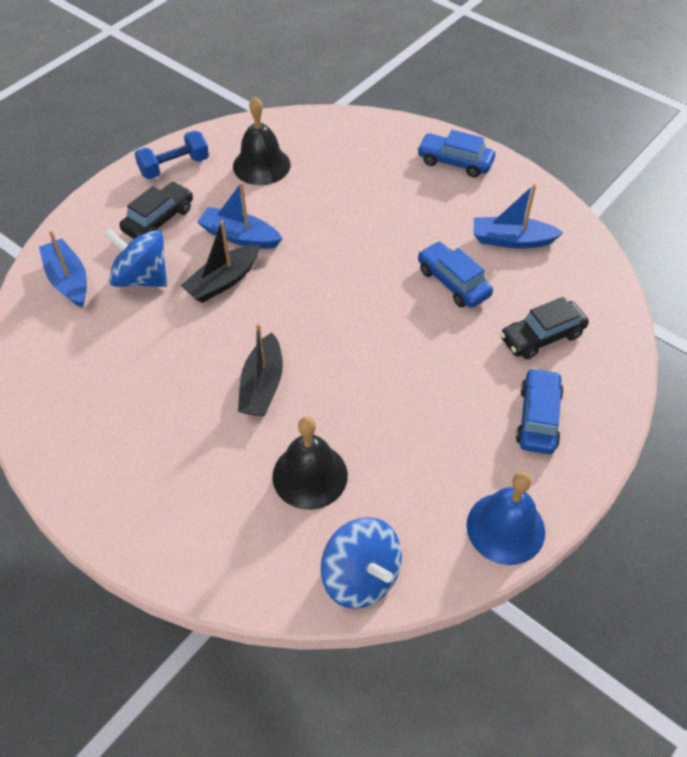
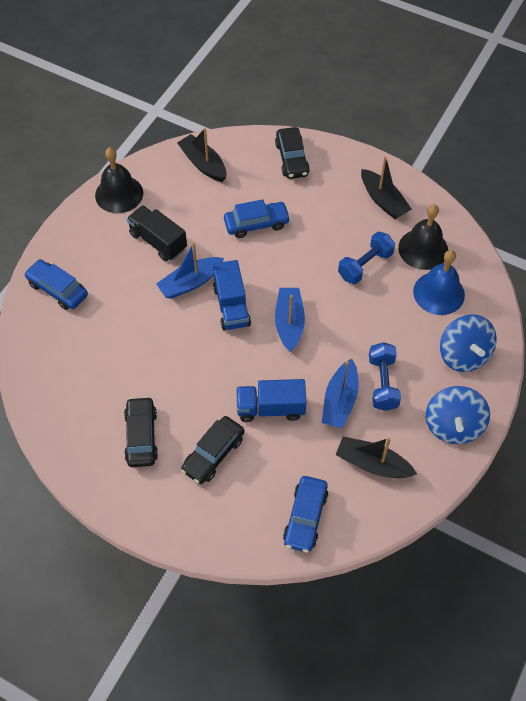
black boat: 2 -> 3
black car: 2 -> 3
black truck: 0 -> 1
blue dumbbell: 1 -> 2
blue truck: 0 -> 2

